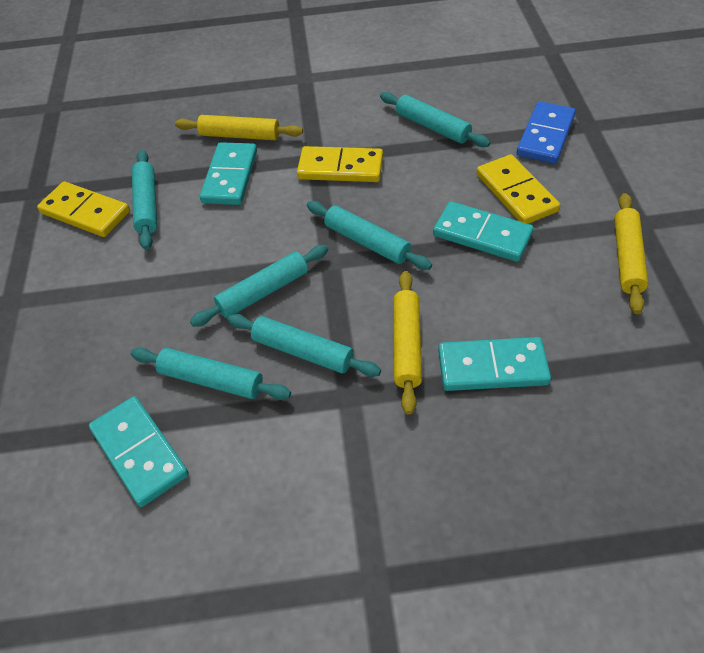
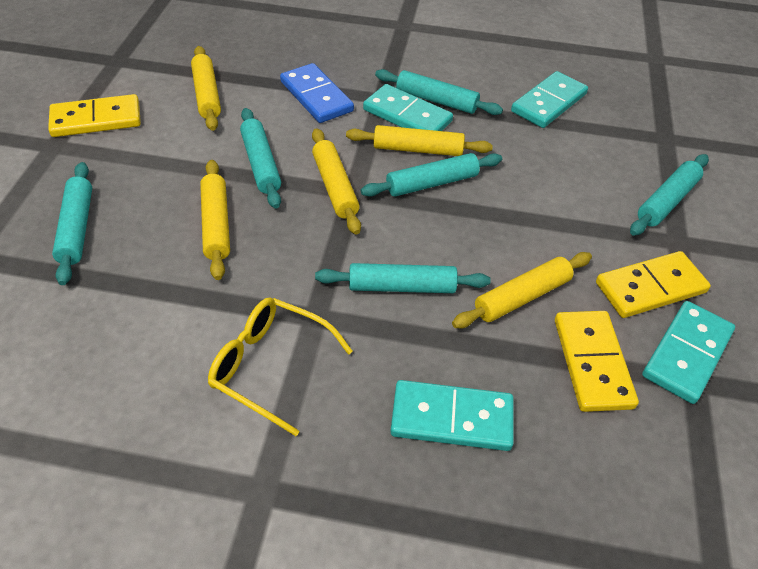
yellow glasses: 0 -> 1
yellow rolling pin: 3 -> 5

